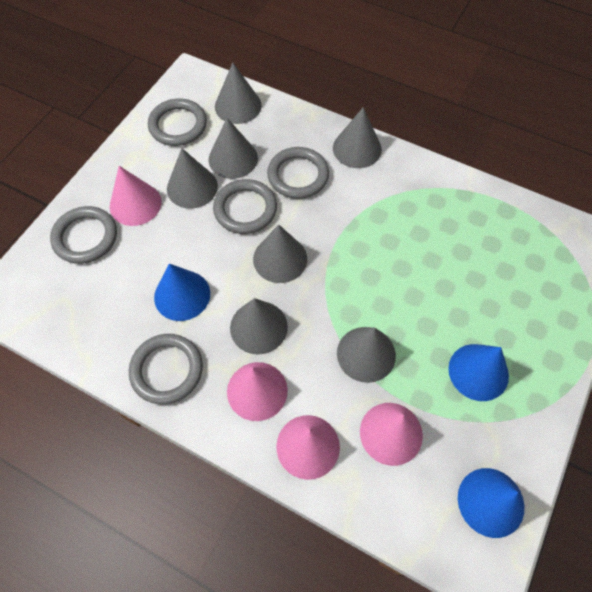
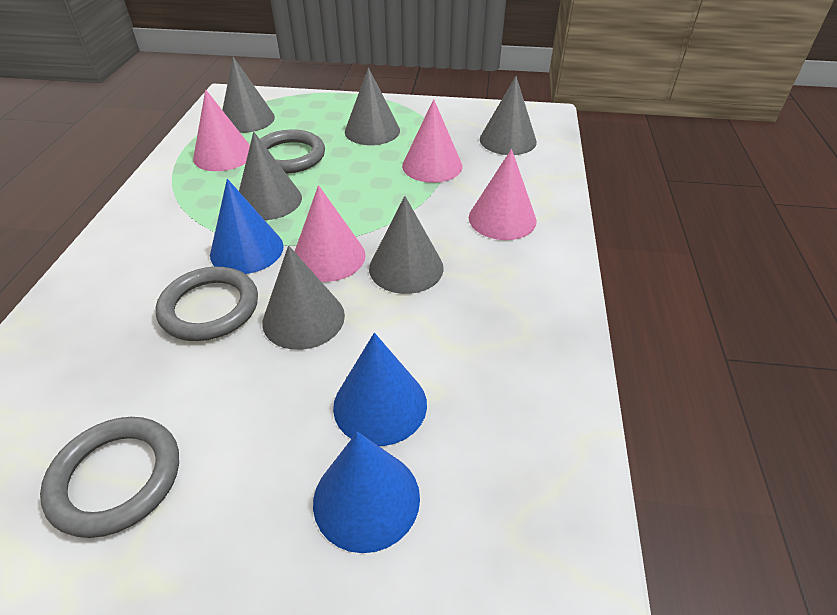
grey cone: 7 -> 6
grey ring: 5 -> 3

